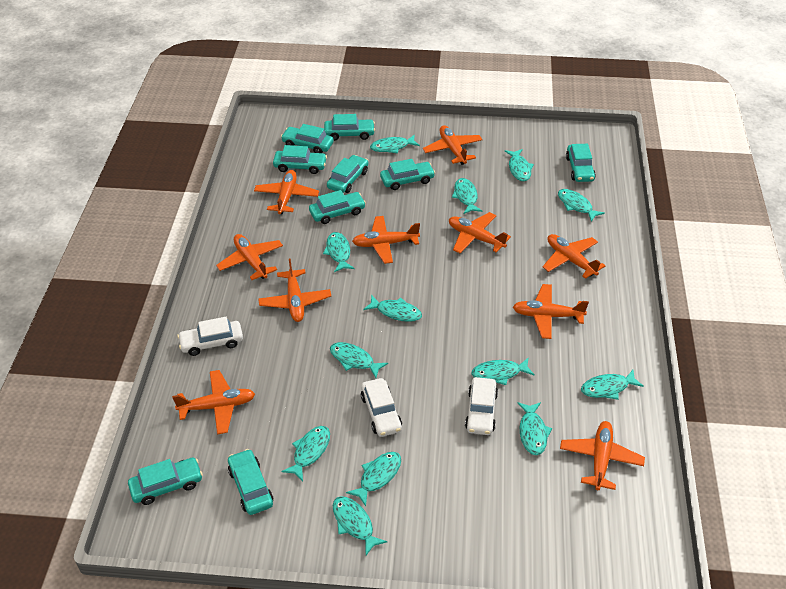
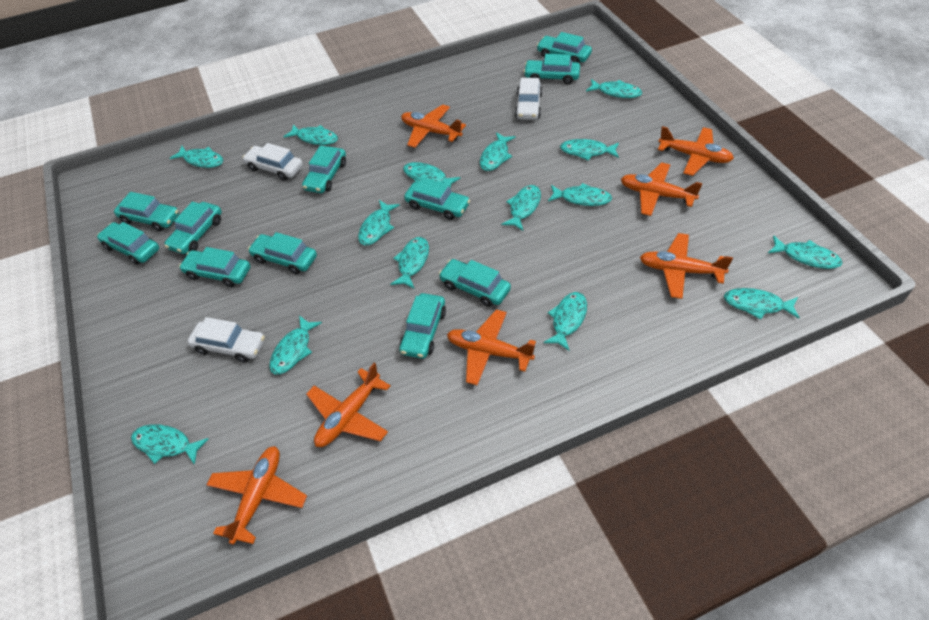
orange plane: 10 -> 7
turquoise car: 9 -> 11
turquoise fish: 13 -> 15

